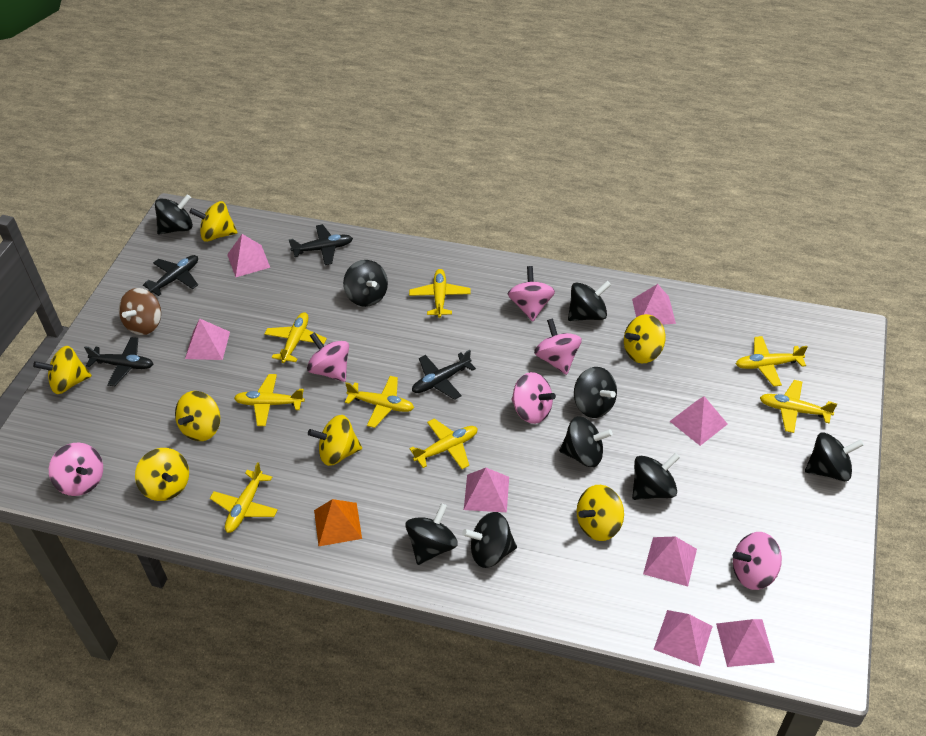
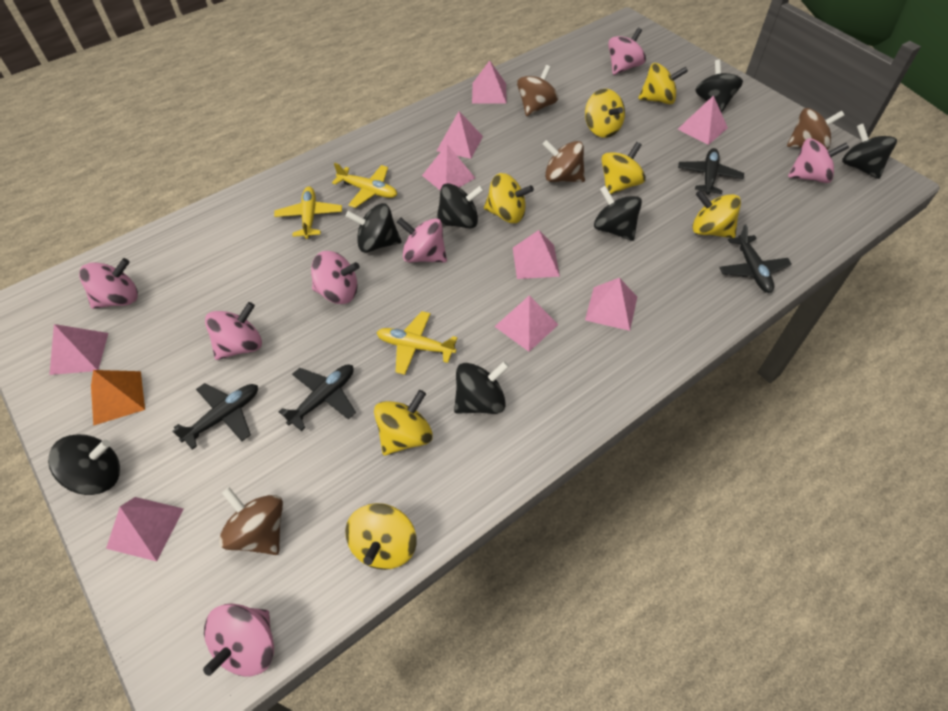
black spinning top: 9 -> 7
brown spinning top: 1 -> 4
pink pyramid: 8 -> 9
pink spinning top: 6 -> 7
yellow plane: 8 -> 3

